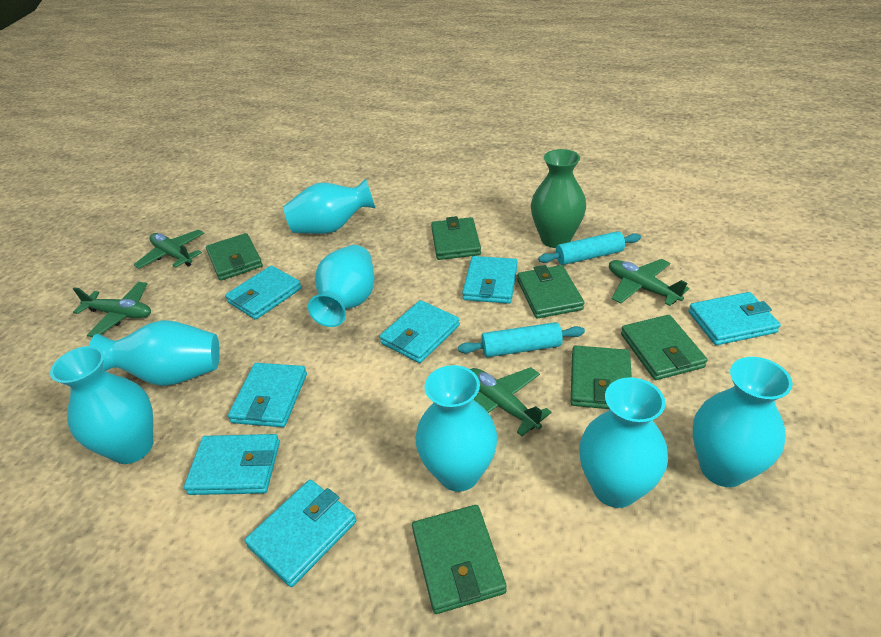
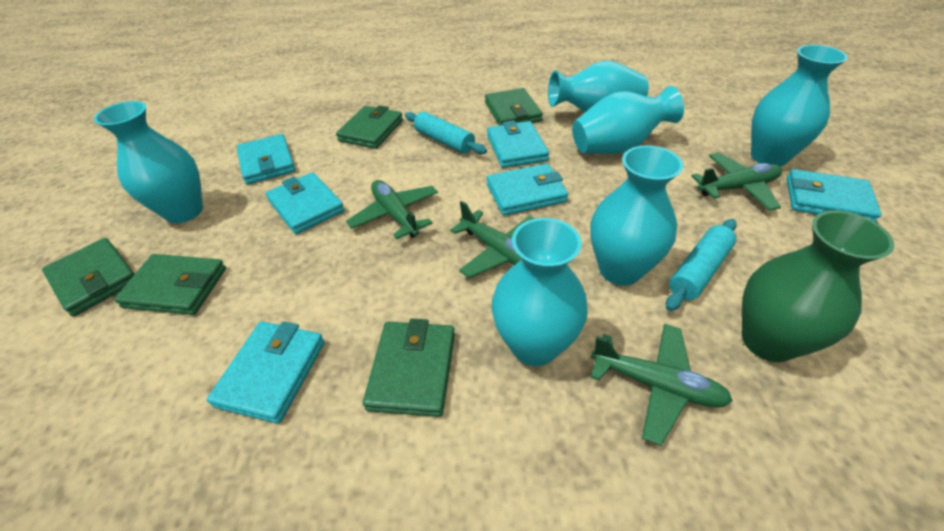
green wallet: 6 -> 5
turquoise vase: 7 -> 6
turquoise wallet: 7 -> 6

